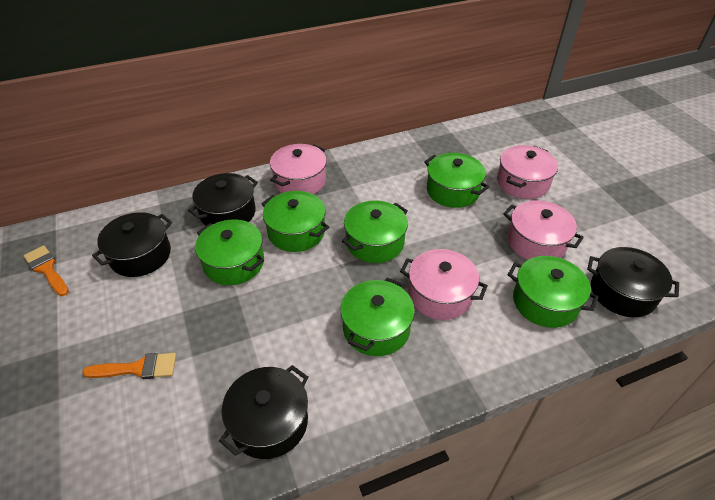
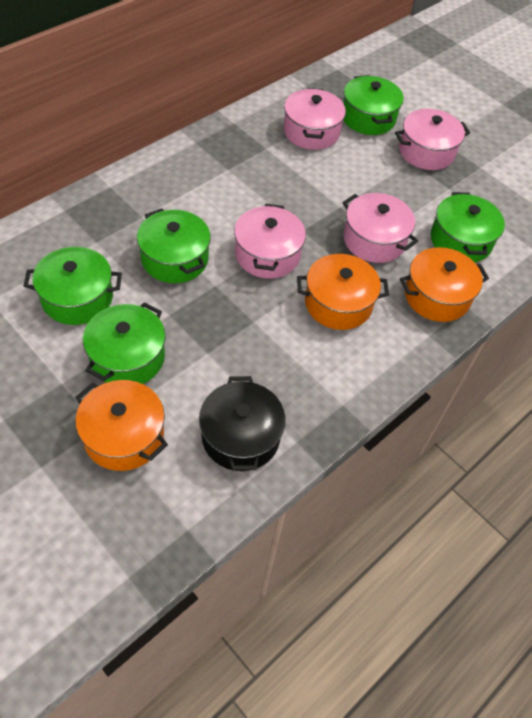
black pot: 4 -> 1
green pot: 6 -> 5
orange brush: 2 -> 0
orange pot: 0 -> 3

